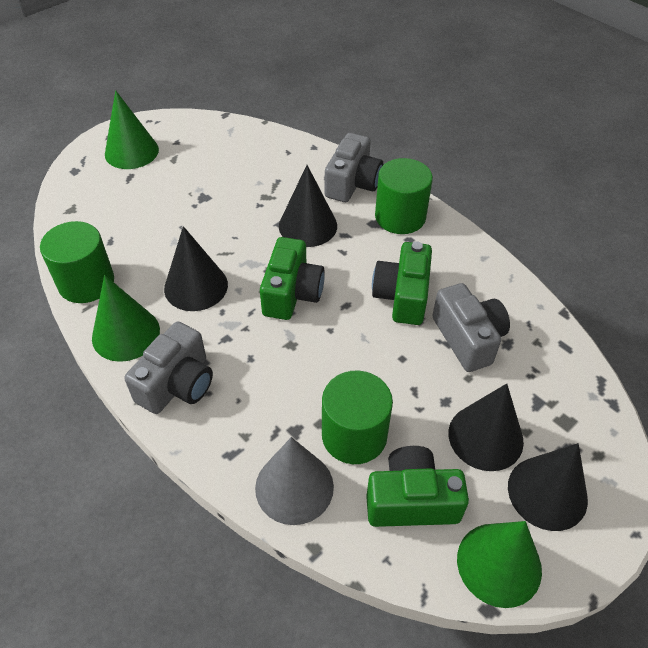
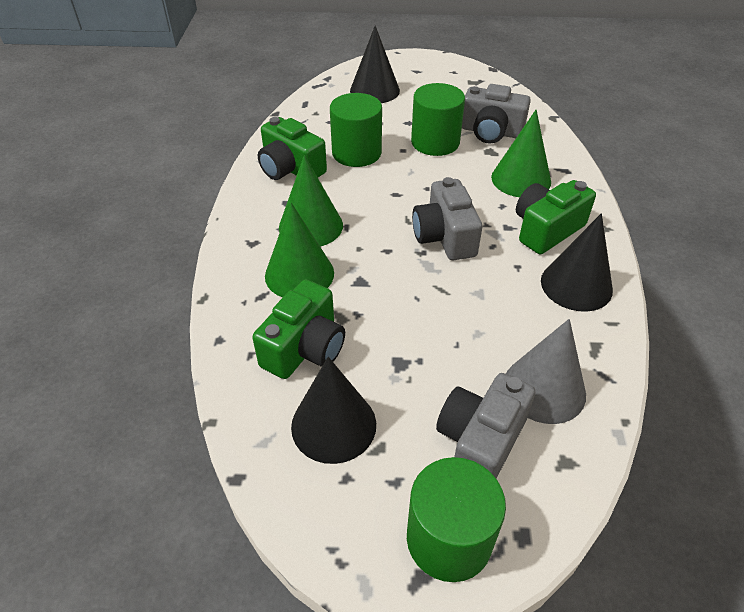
black cone: 4 -> 3

